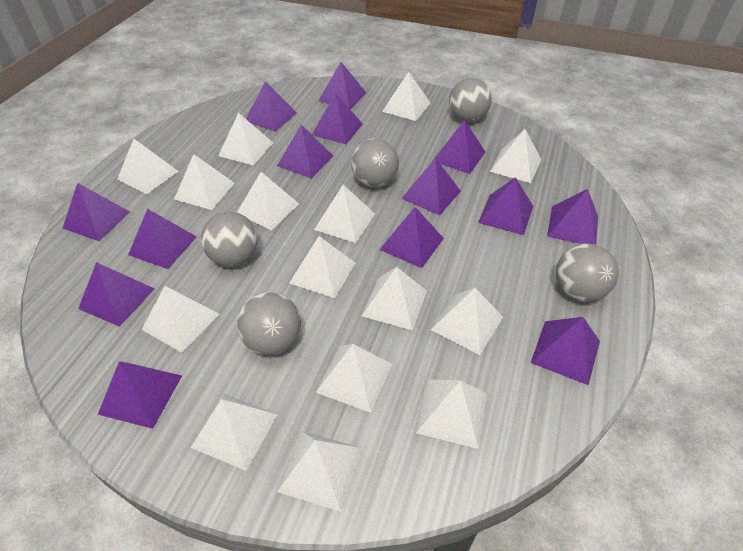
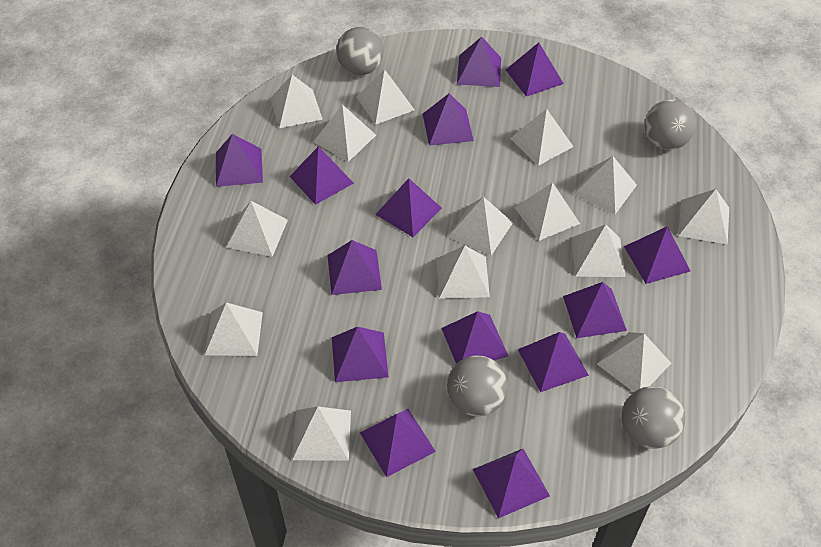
grey ball: 5 -> 4
white pyramid: 15 -> 14

